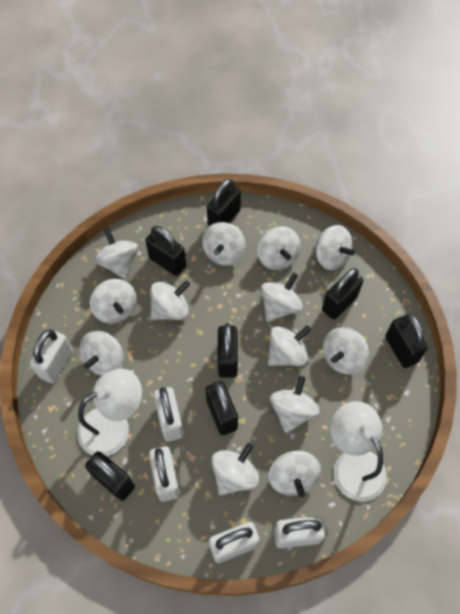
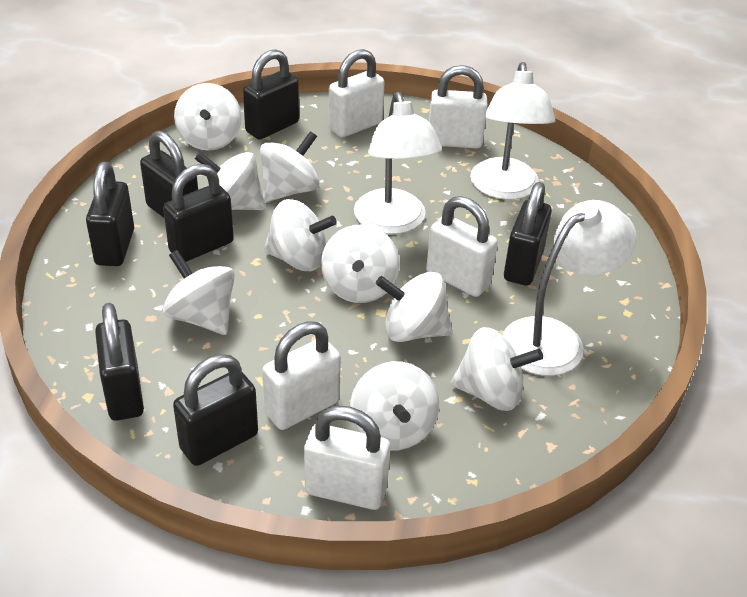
white lamp: 2 -> 3
white spinning top: 13 -> 9

